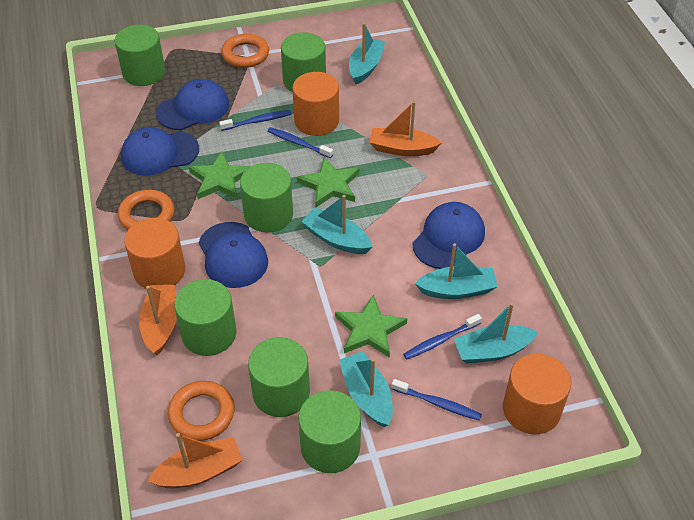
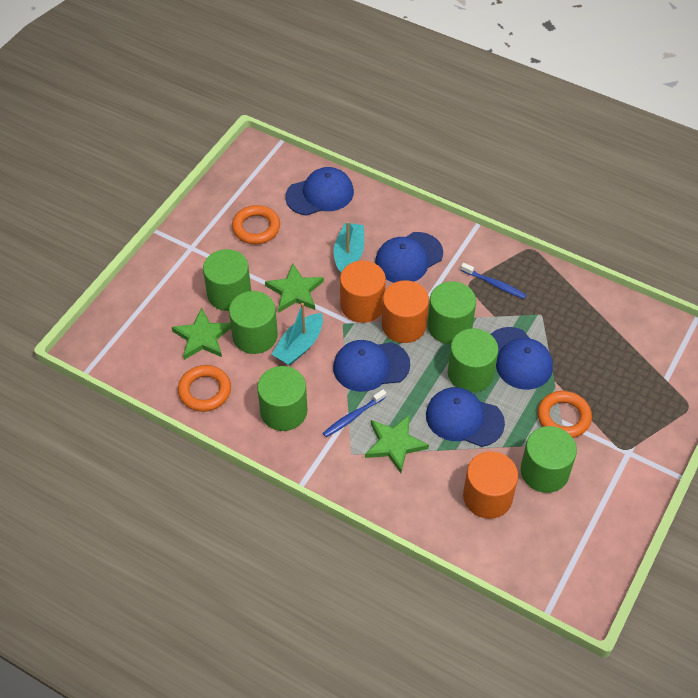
blue cap: 4 -> 5
blue toothbrush: 4 -> 2
orange boat: 3 -> 0
turquoise boat: 5 -> 2

